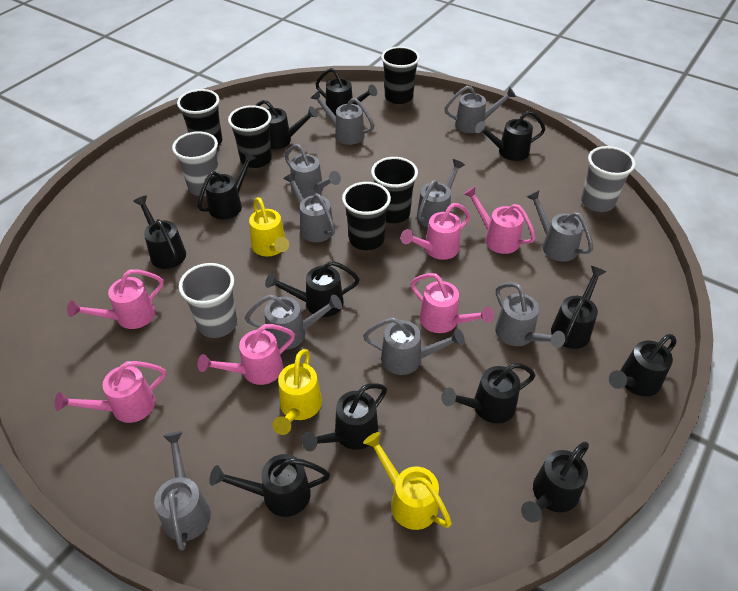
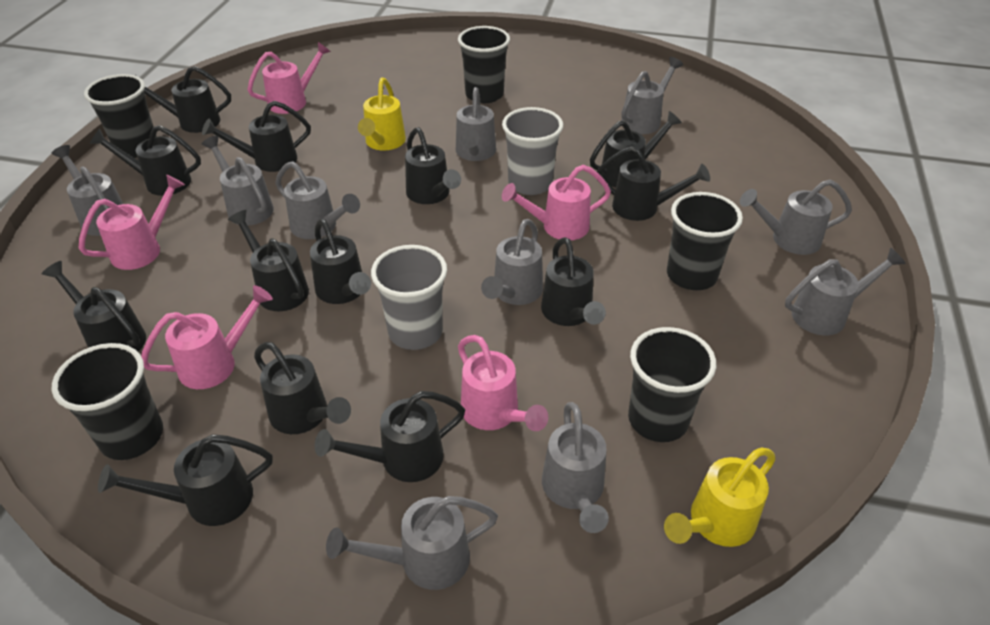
black watering can: 12 -> 13
grey cup: 3 -> 2
pink watering can: 6 -> 5
yellow watering can: 3 -> 2

